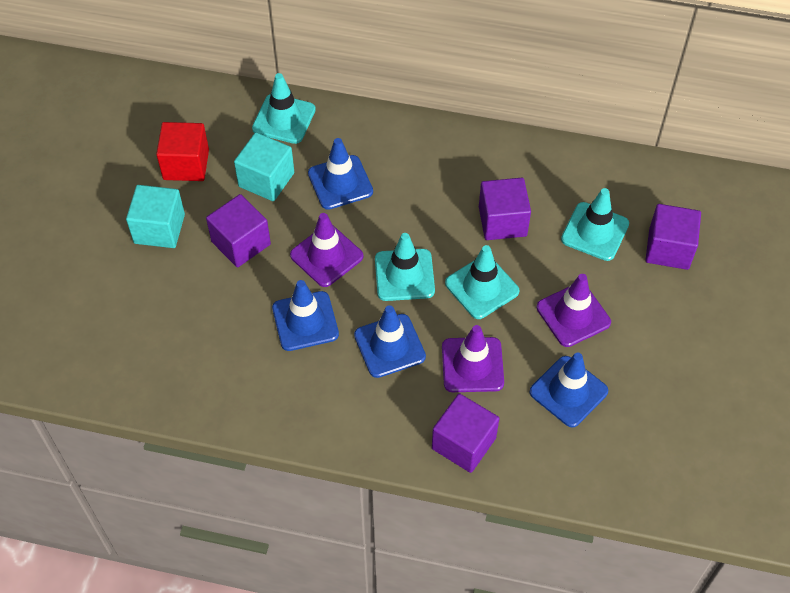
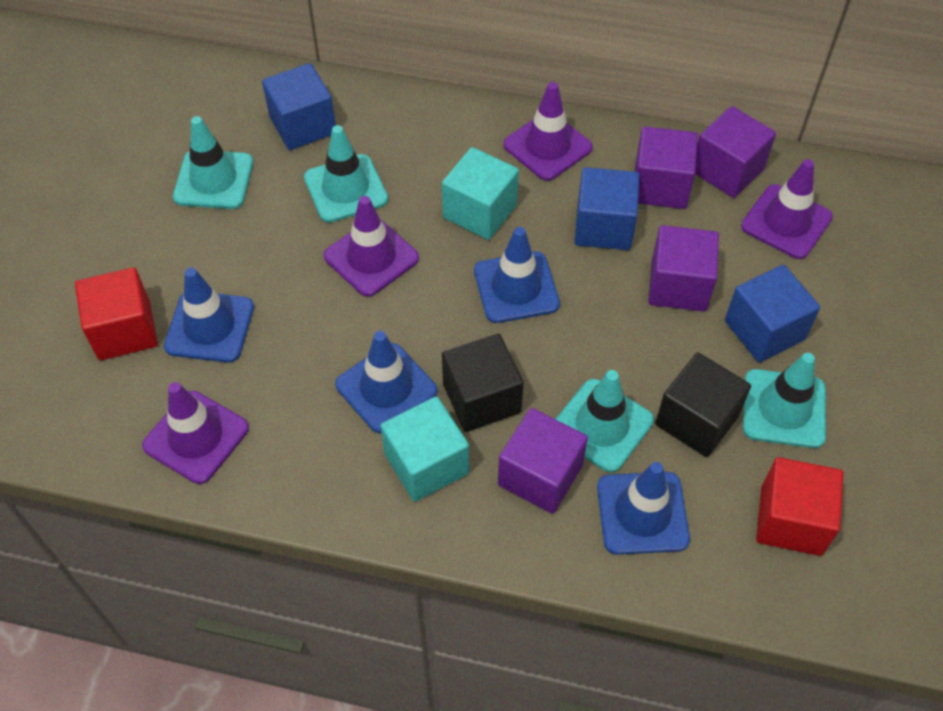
black cube: 0 -> 2
blue cube: 0 -> 3
purple traffic cone: 3 -> 4
red cube: 1 -> 2

